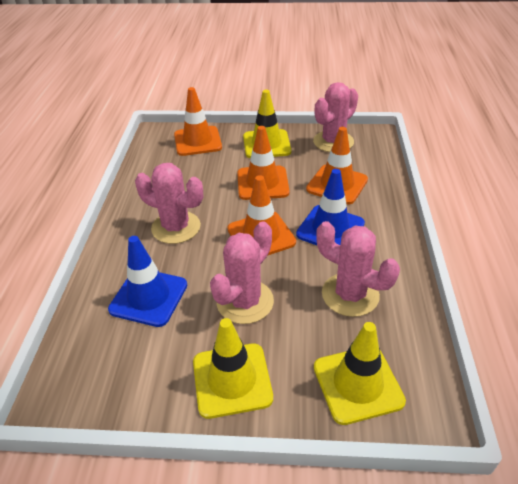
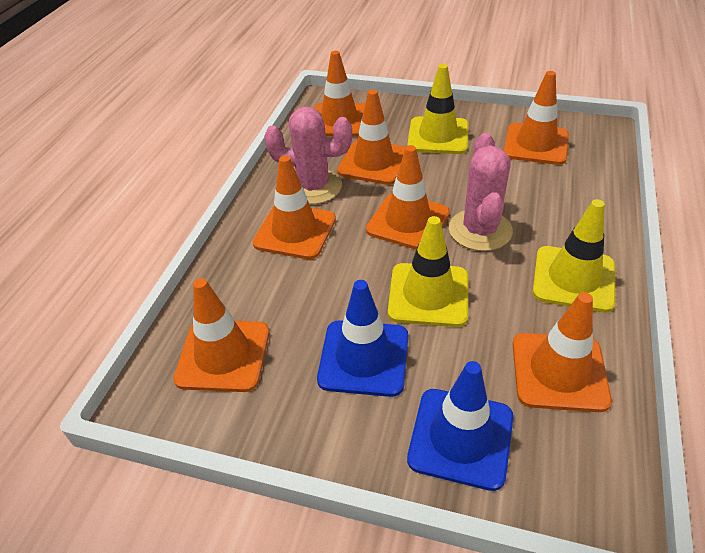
orange traffic cone: 4 -> 7
pink cactus: 4 -> 2

